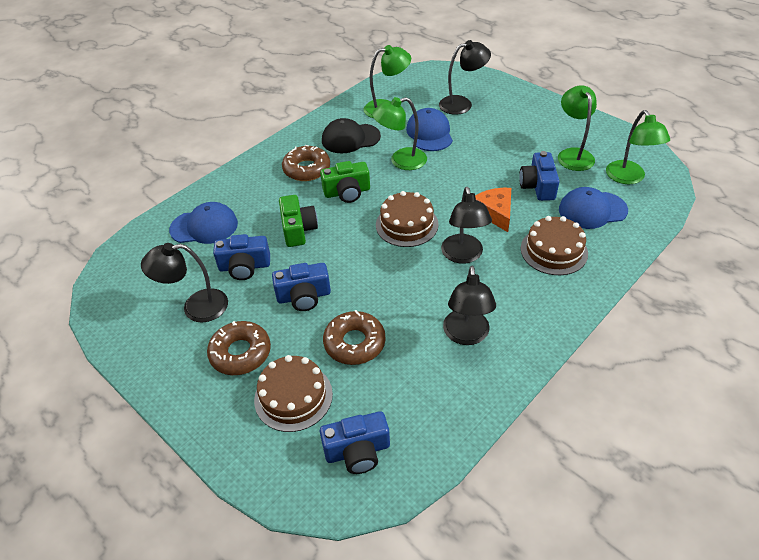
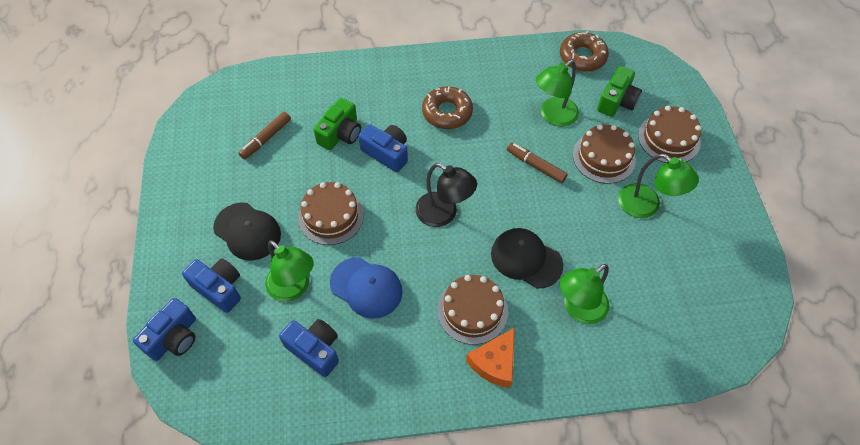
black cap: 1 -> 2
black lamp: 4 -> 1
blue cap: 3 -> 1
brown cake: 3 -> 4
brown donut: 3 -> 2
brown marker: 0 -> 2

